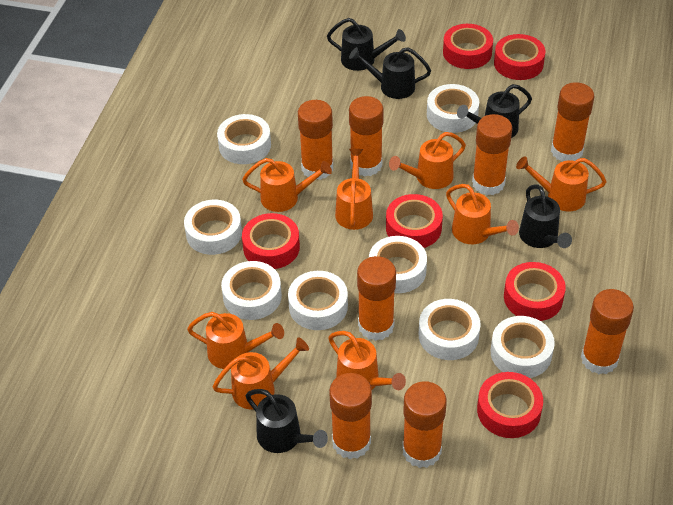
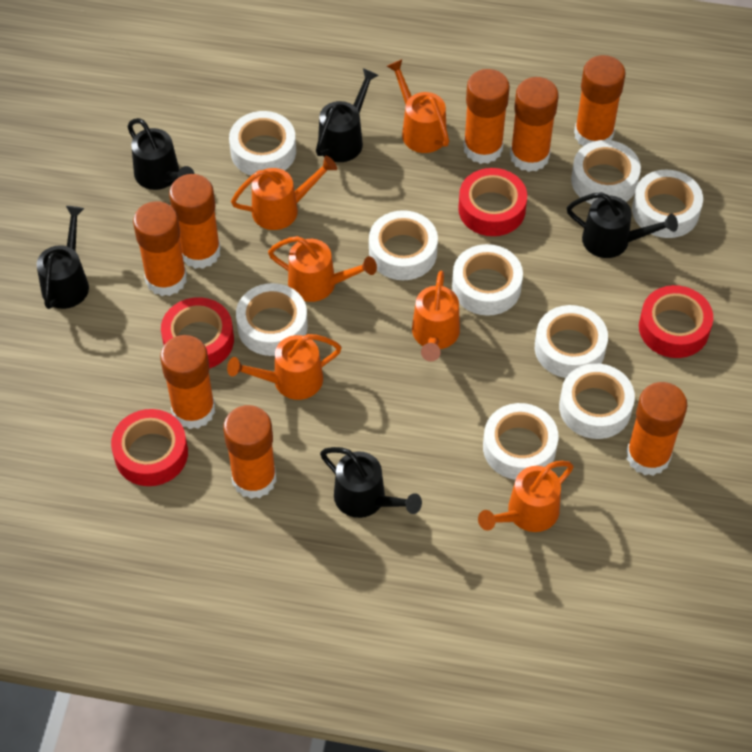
orange watering can: 8 -> 6
red tape: 6 -> 4
white tape: 8 -> 9

